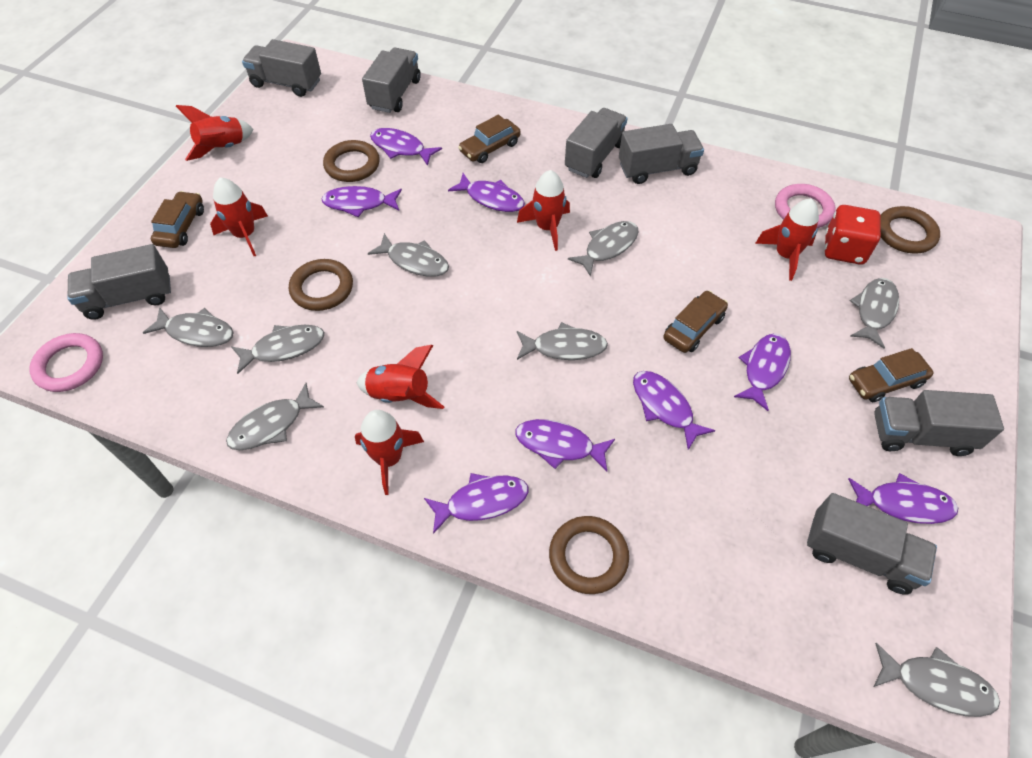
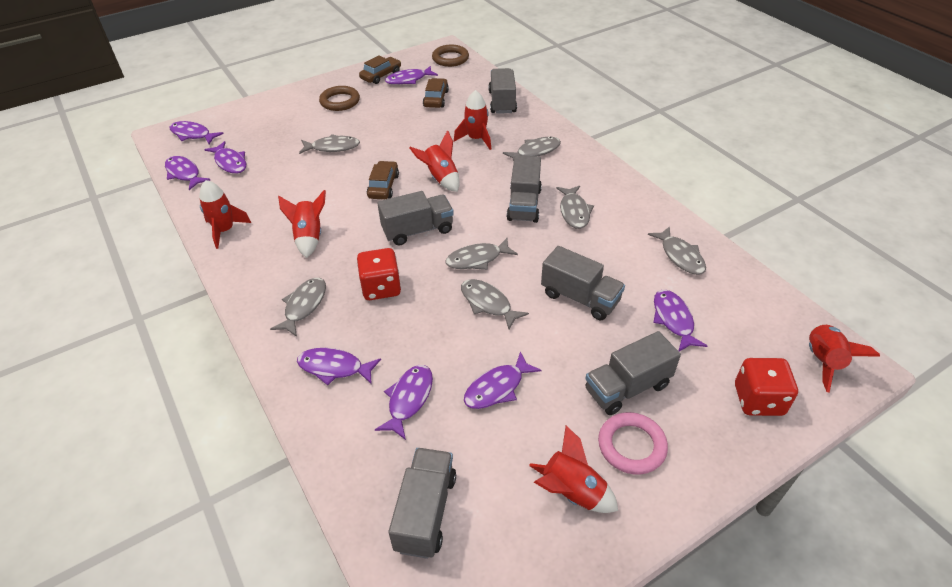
brown car: 4 -> 3
brown ring: 4 -> 2
grey fish: 8 -> 7
grey truck: 7 -> 6
pink ring: 2 -> 1
red dice: 1 -> 2

